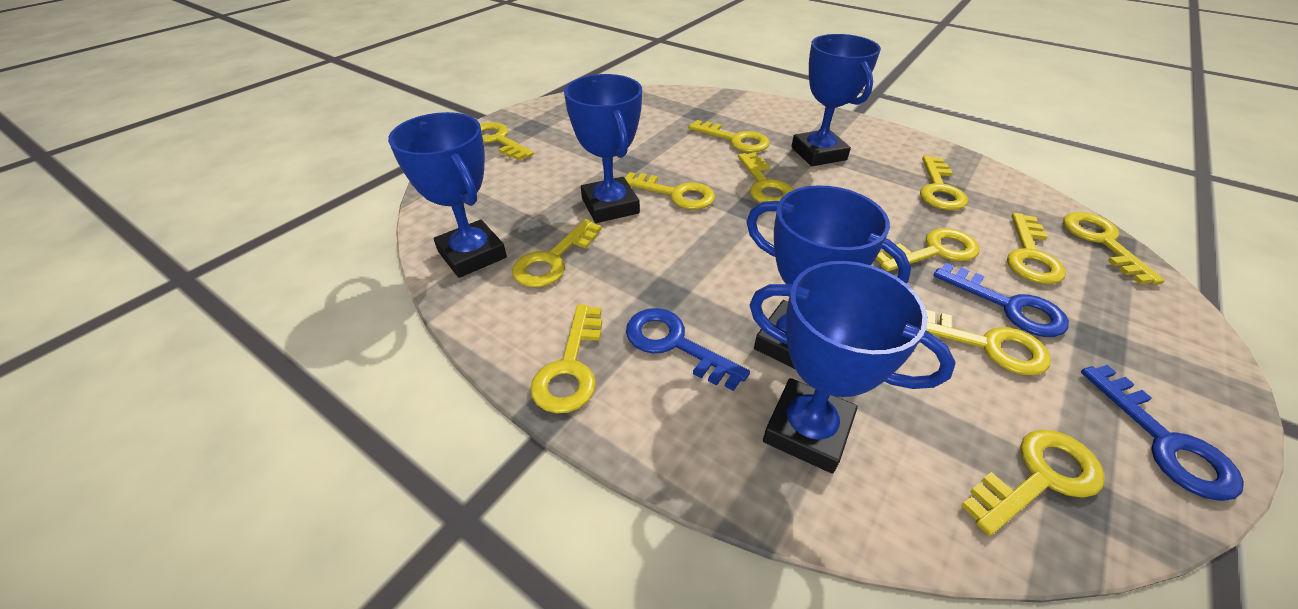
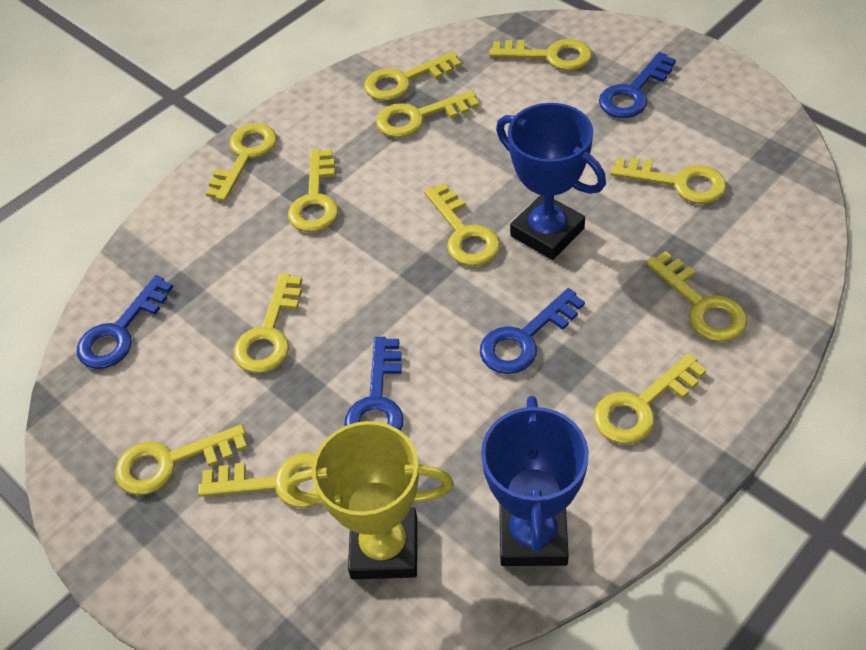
blue key: 3 -> 4
blue trophy: 5 -> 2
yellow trophy: 0 -> 1

